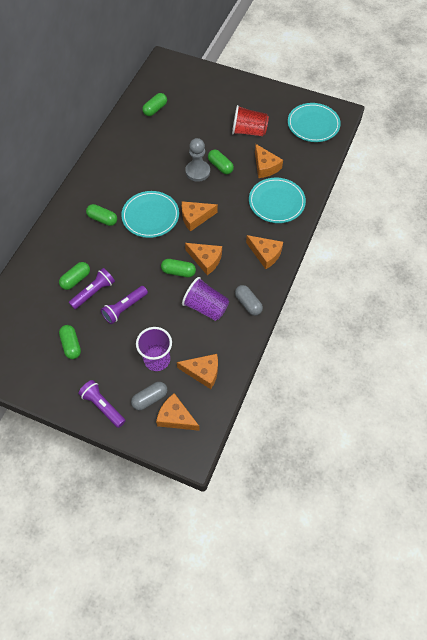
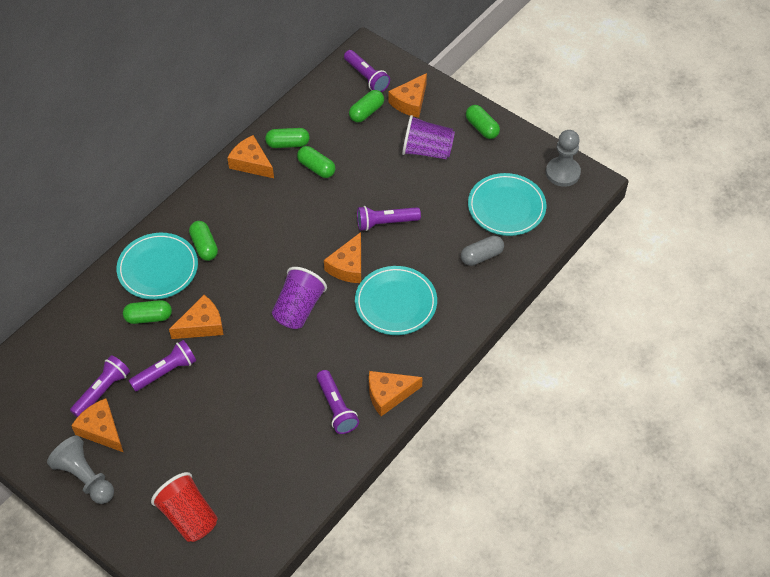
grey capsule: 2 -> 1
grey pawn: 1 -> 2
purple flashlight: 3 -> 5

